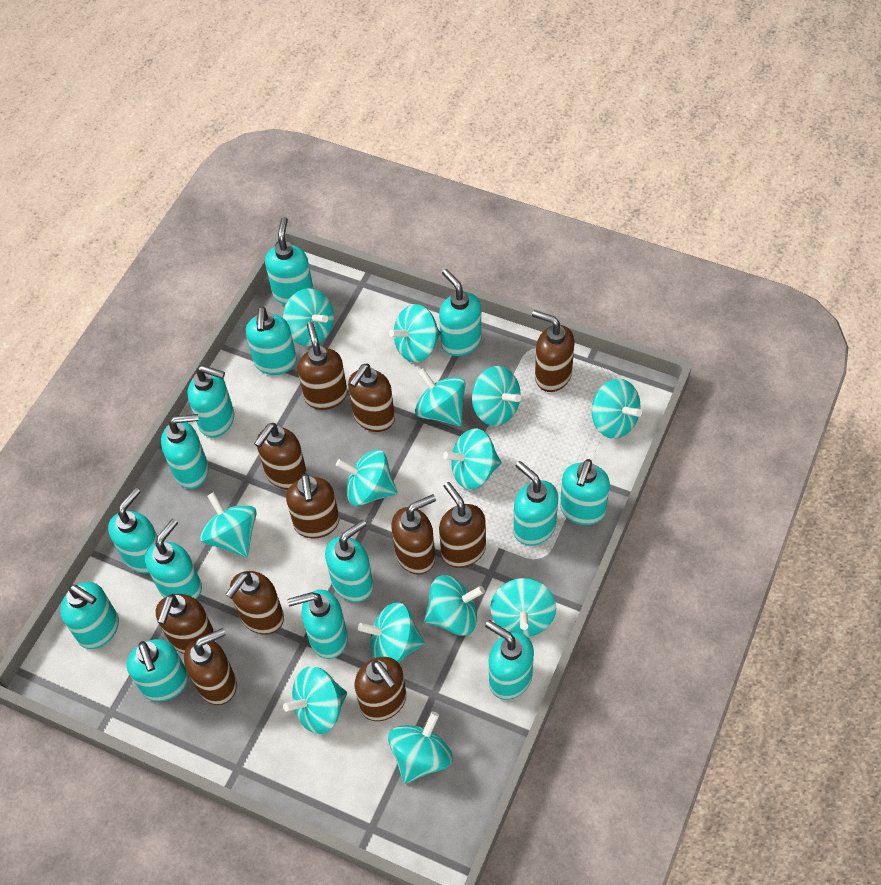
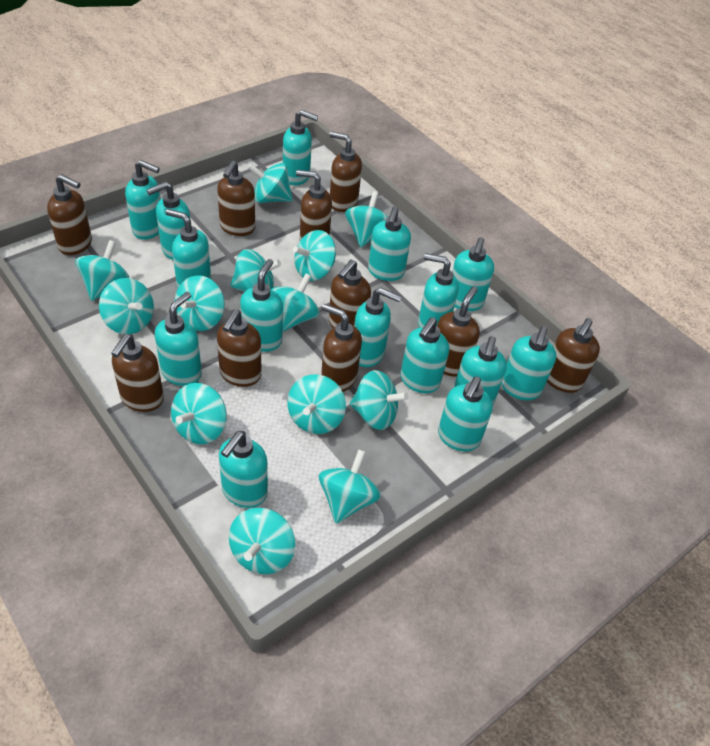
brown soap dispenser: 11 -> 10
turquoise soap dispenser: 14 -> 15

